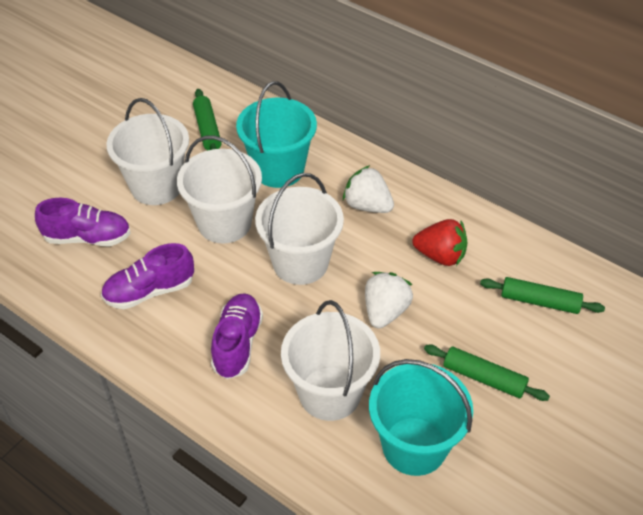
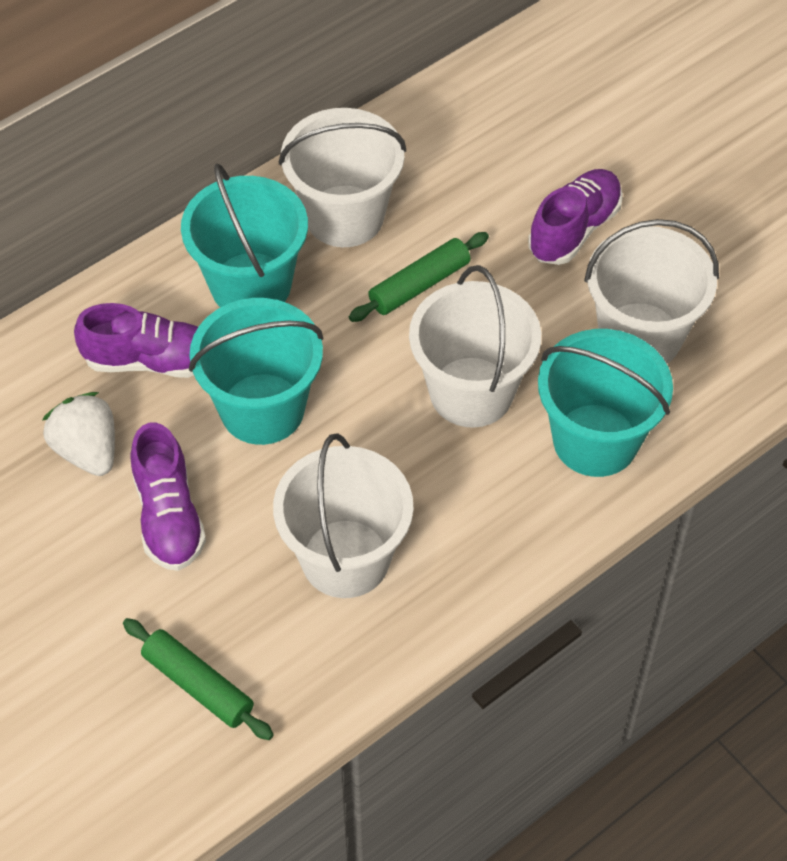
green rolling pin: 3 -> 2
red strawberry: 1 -> 0
turquoise bucket: 2 -> 3
white strawberry: 2 -> 1

